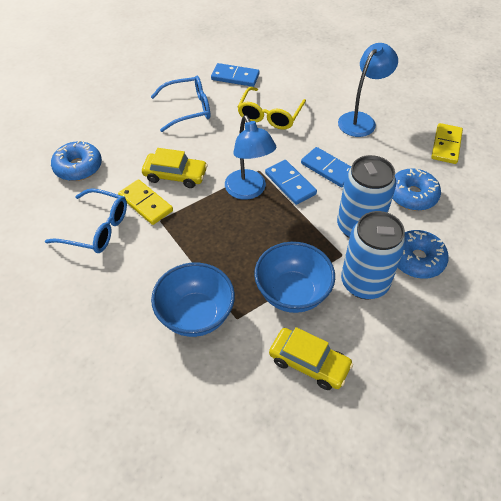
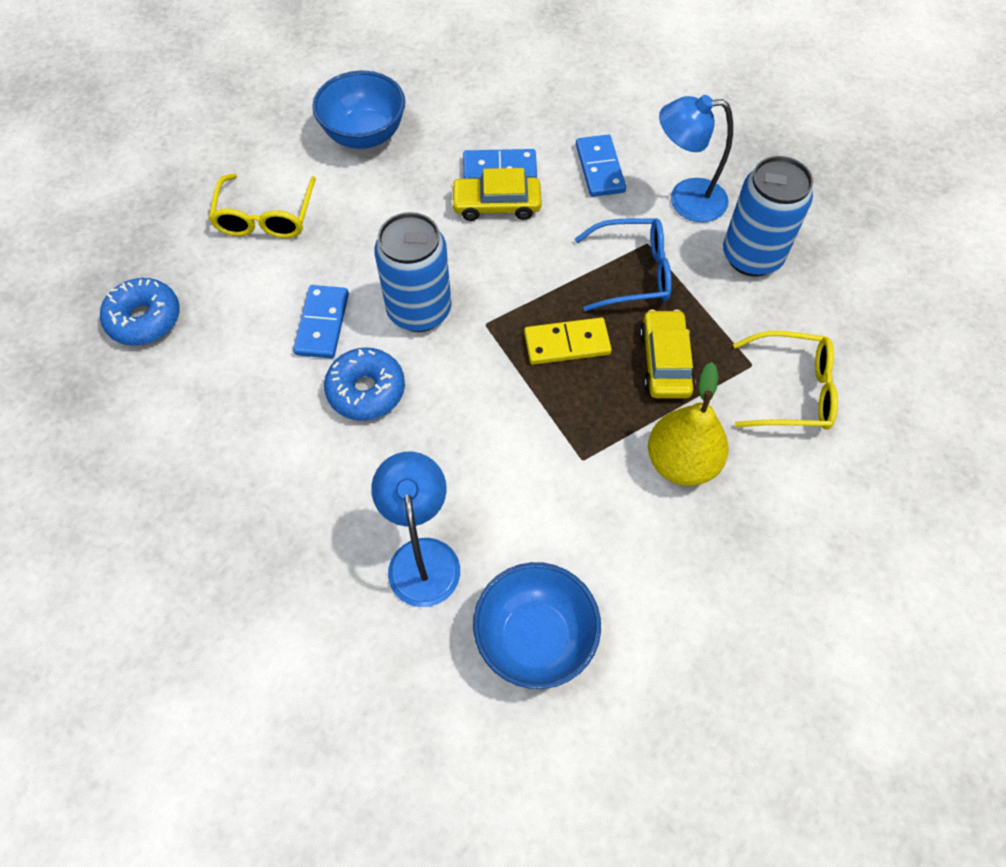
blue donut: 3 -> 2
blue glasses: 2 -> 1
yellow domino: 2 -> 1
yellow glasses: 1 -> 2
yellow pear: 0 -> 1

